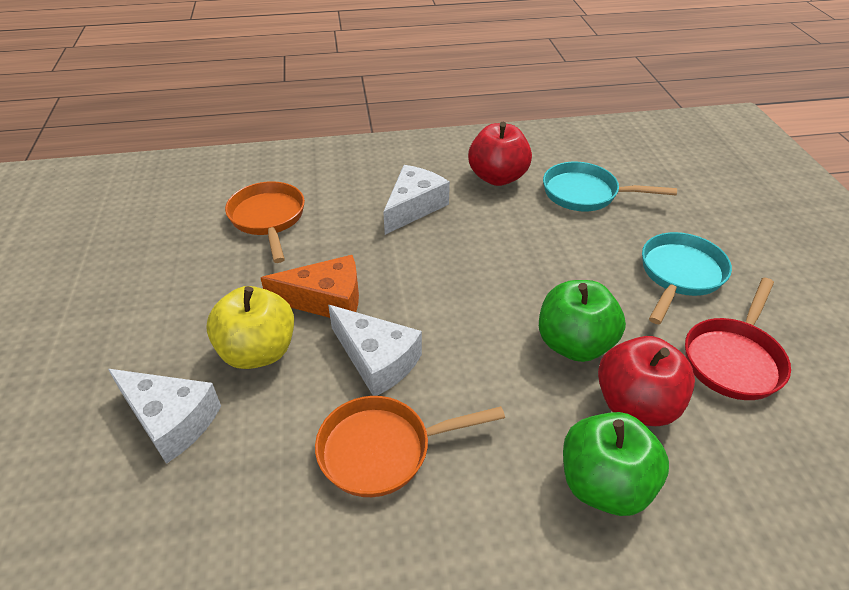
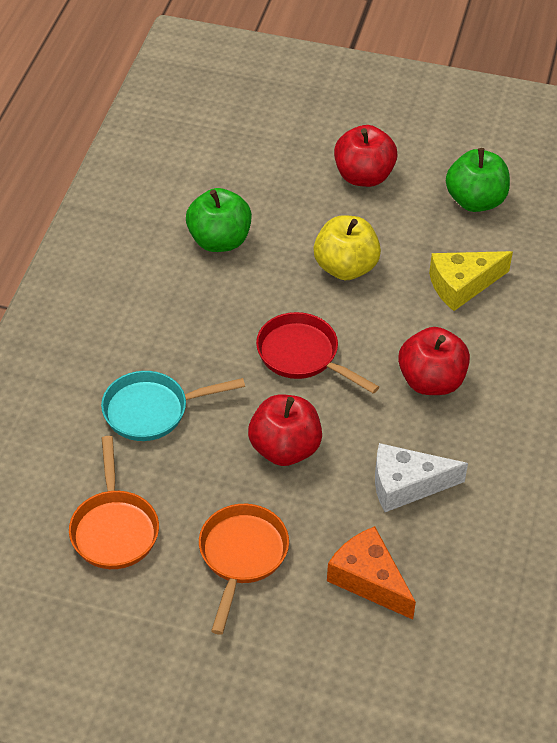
red apple: 2 -> 3
turquoise pan: 2 -> 1
white cheese: 3 -> 1
yellow cheese: 0 -> 1

